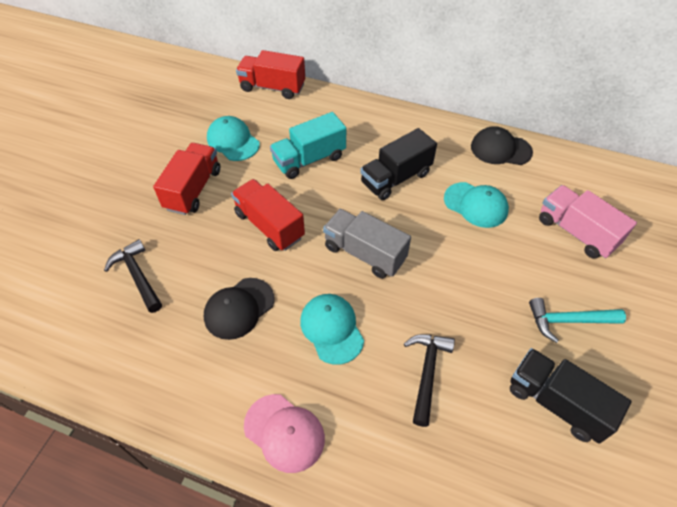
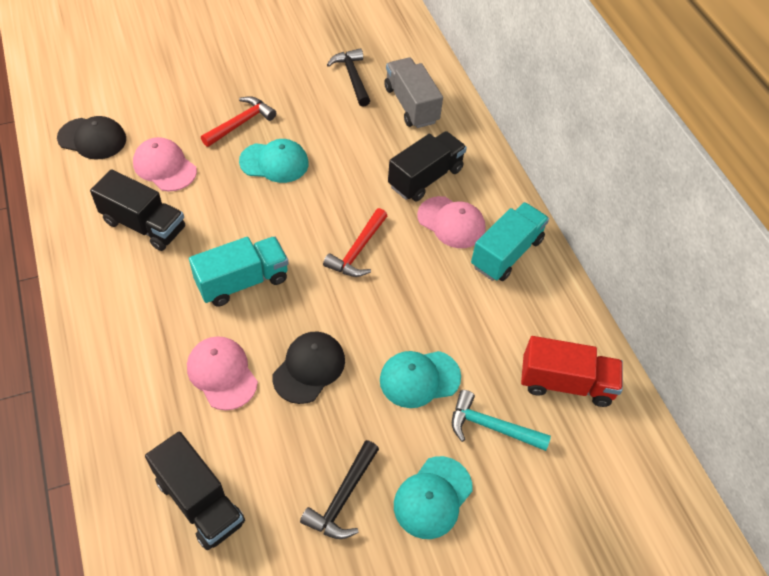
black truck: 2 -> 3
pink cap: 1 -> 3
pink truck: 1 -> 0
red hammer: 0 -> 2
red truck: 3 -> 1
turquoise truck: 1 -> 2

